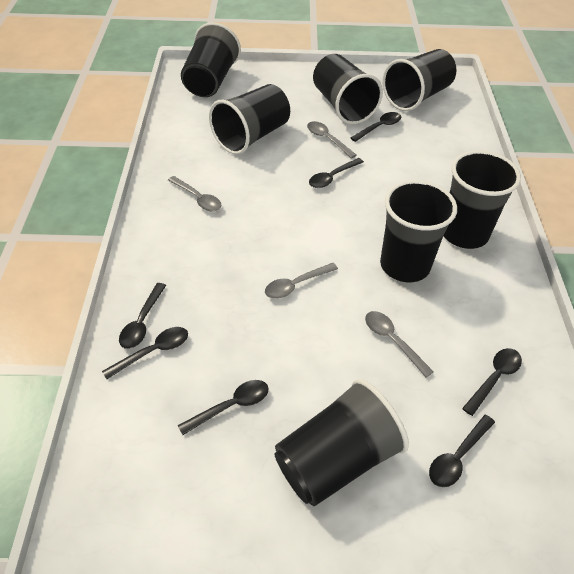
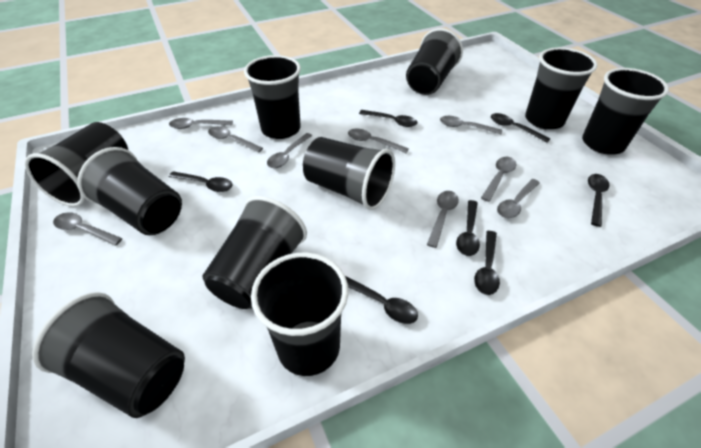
black cup: 7 -> 10
grey spoon: 4 -> 9

